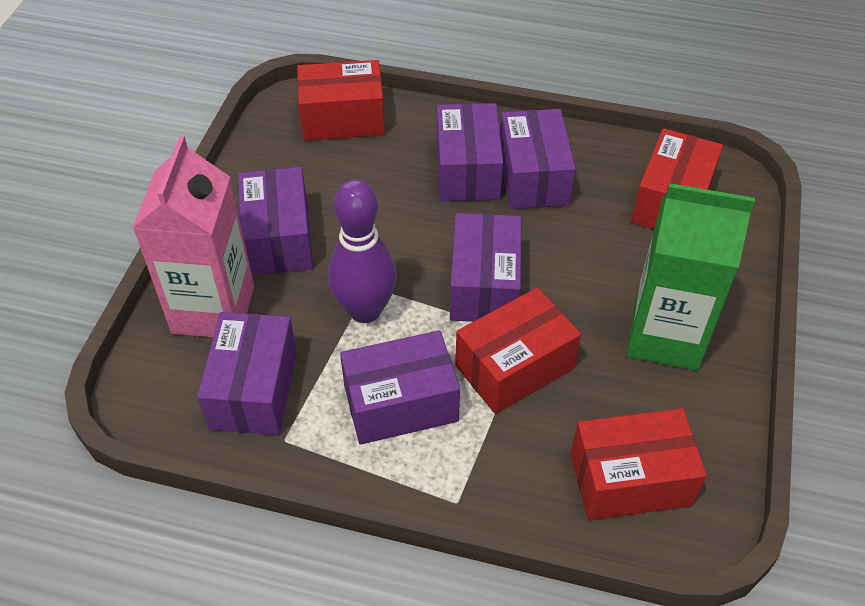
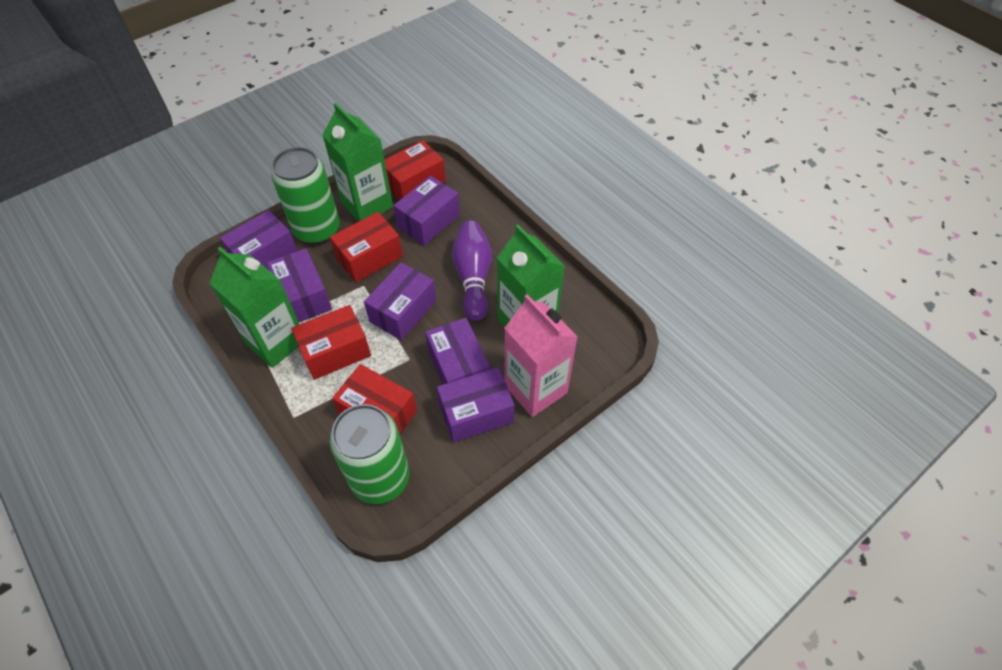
green can: 0 -> 2
green carton: 1 -> 3

